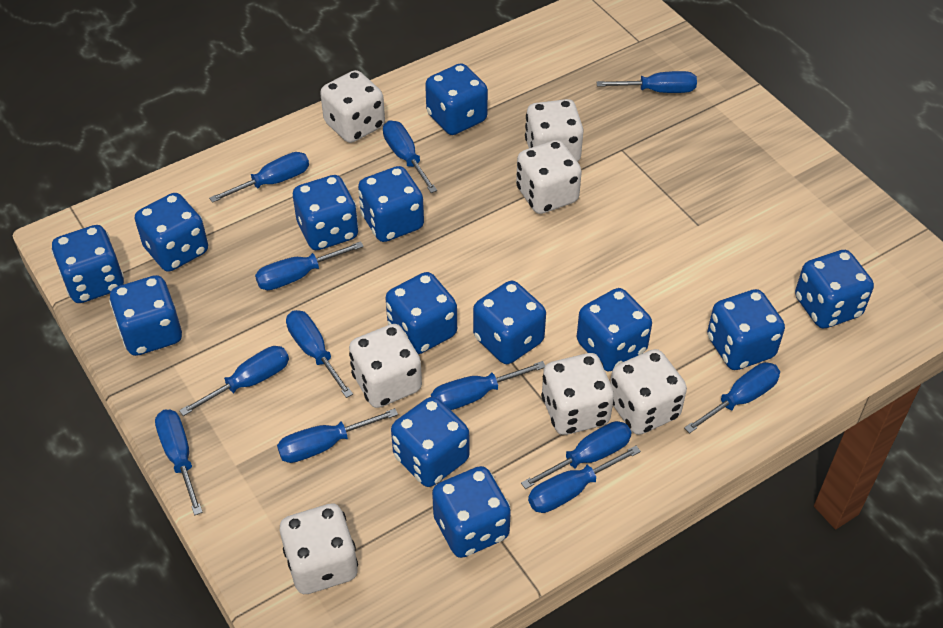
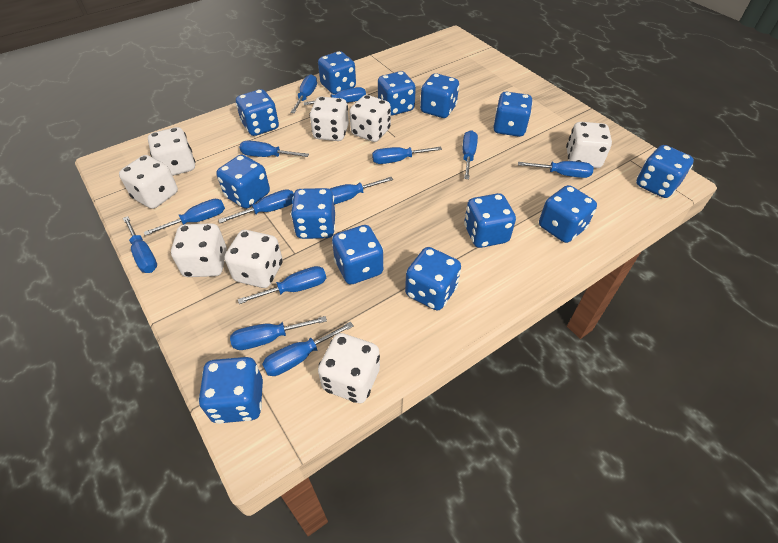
blue screwdriver: 12 -> 13
white dice: 7 -> 8

